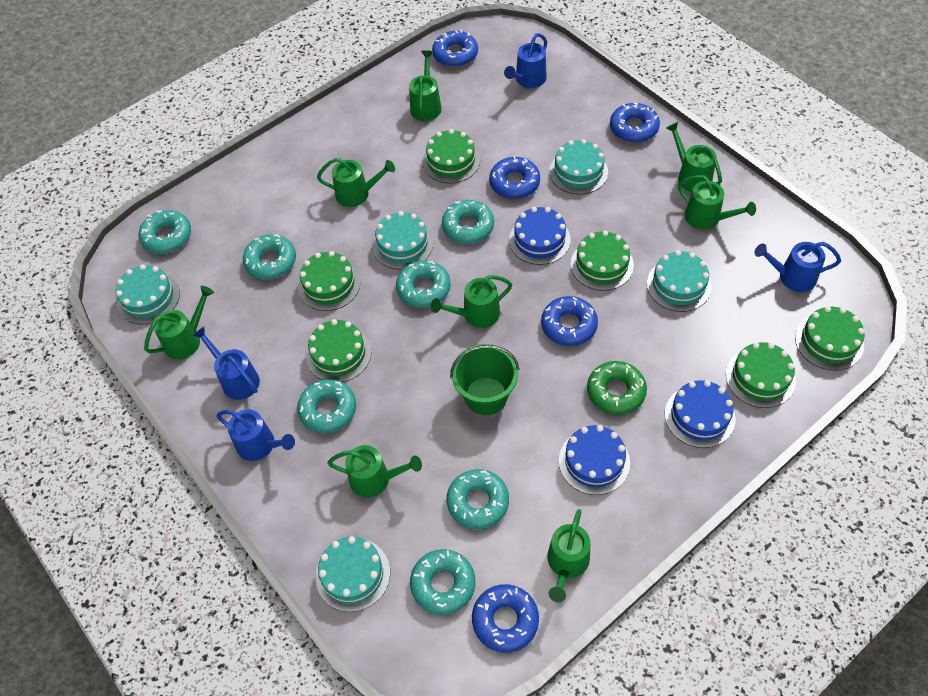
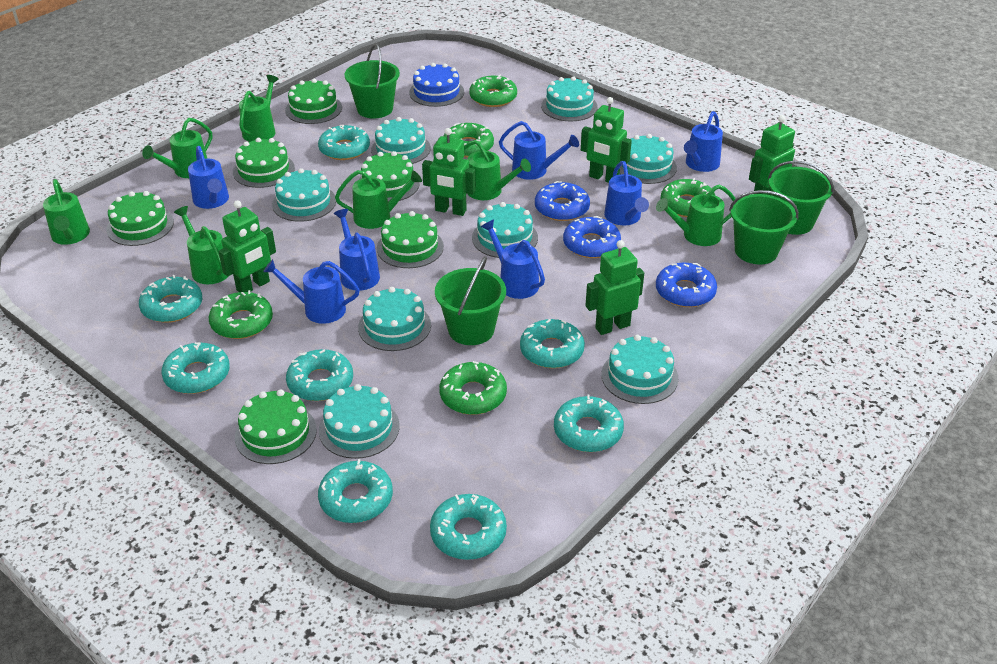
blue cake: 3 -> 1
blue donut: 5 -> 3
blue watering can: 4 -> 7
green bucket: 1 -> 4
green donut: 1 -> 5
green robot: 0 -> 5
green watering can: 8 -> 7
turquoise cake: 5 -> 8
turquoise donut: 7 -> 8

